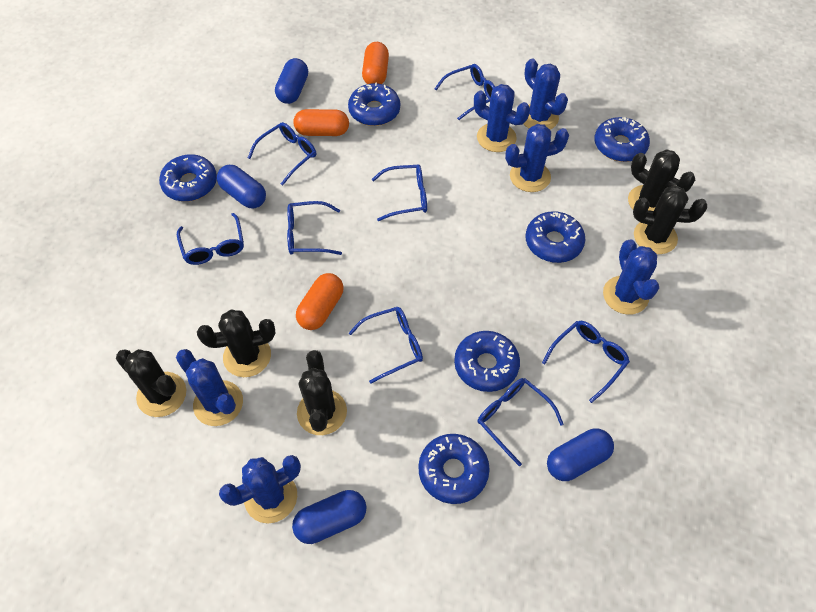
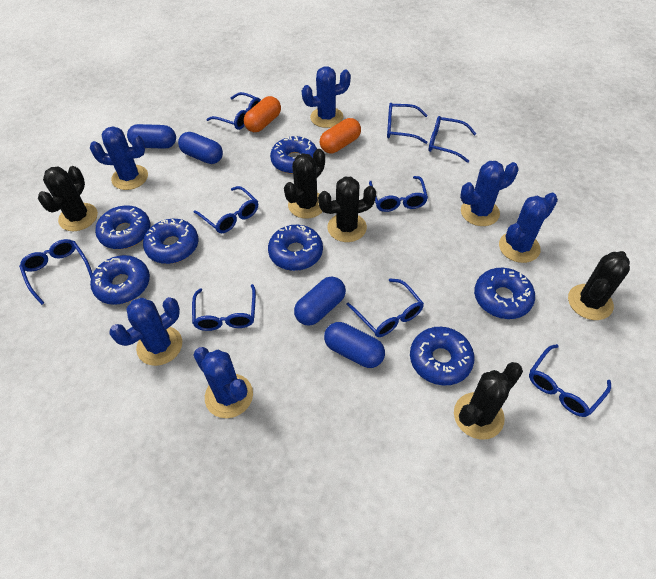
blue donut: 6 -> 7
blue glasses: 8 -> 9
orange capsule: 3 -> 2

